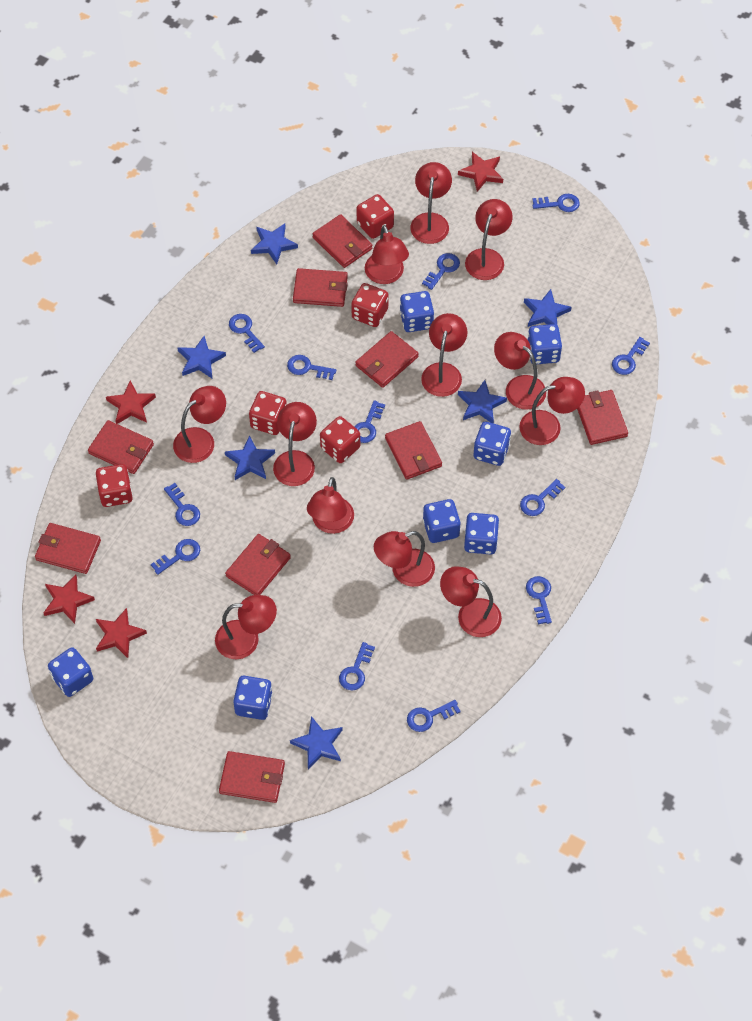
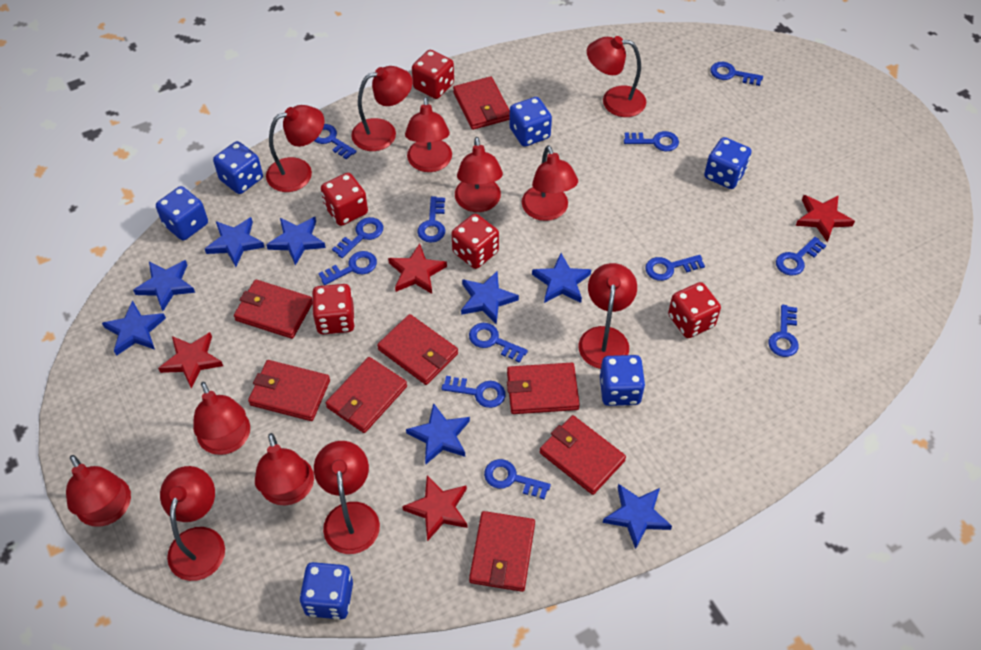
blue dice: 7 -> 6
blue star: 6 -> 8
red wallet: 9 -> 8

